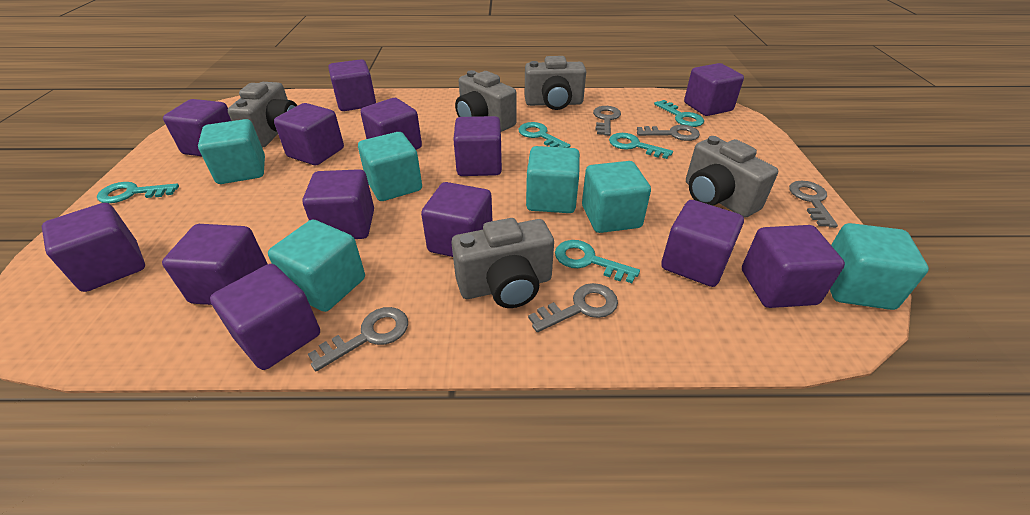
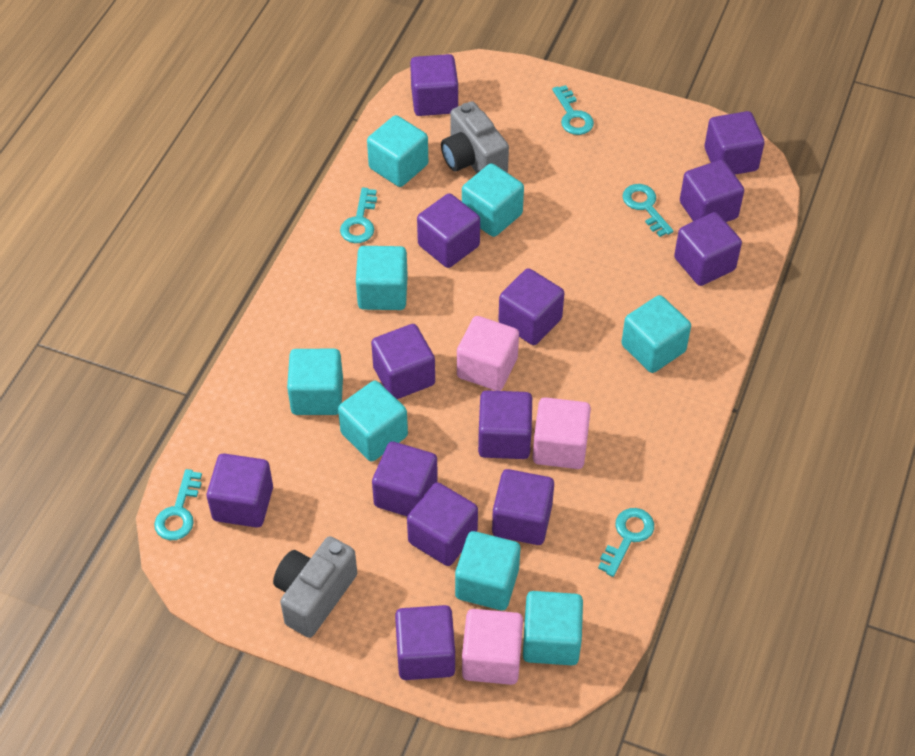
grey camera: 5 -> 2
grey key: 5 -> 0
pink cube: 0 -> 3
turquoise cube: 6 -> 8

